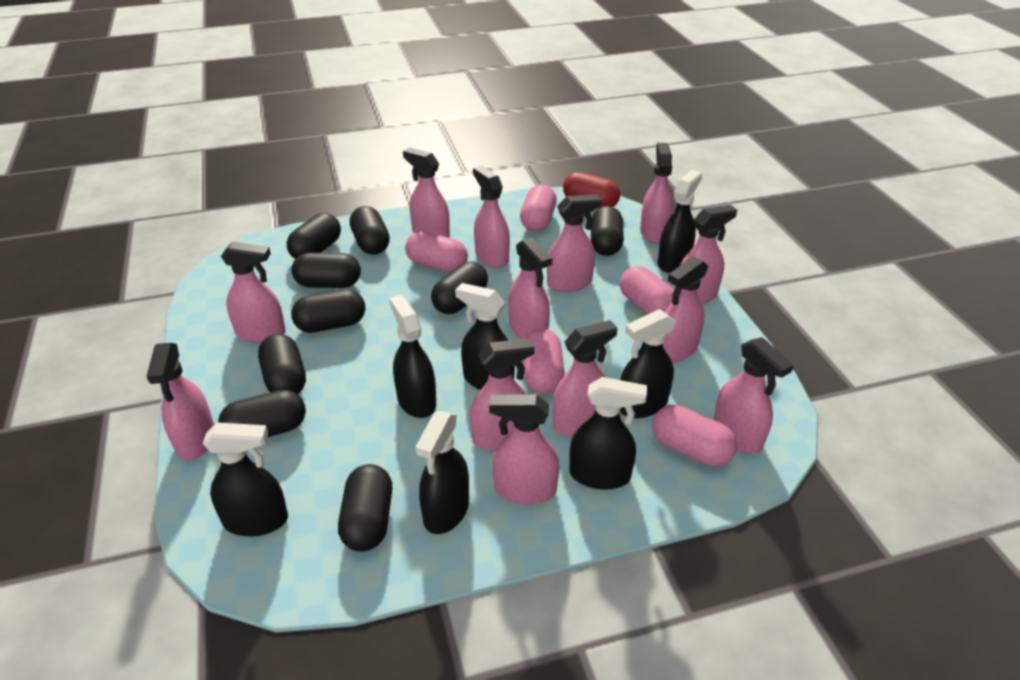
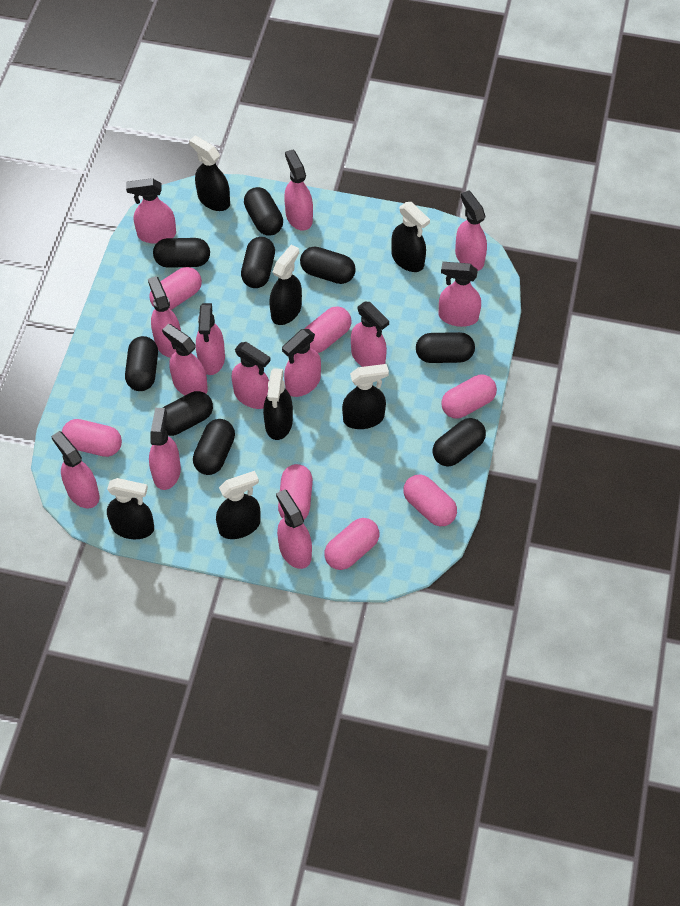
pink capsule: 5 -> 7
red capsule: 1 -> 0

